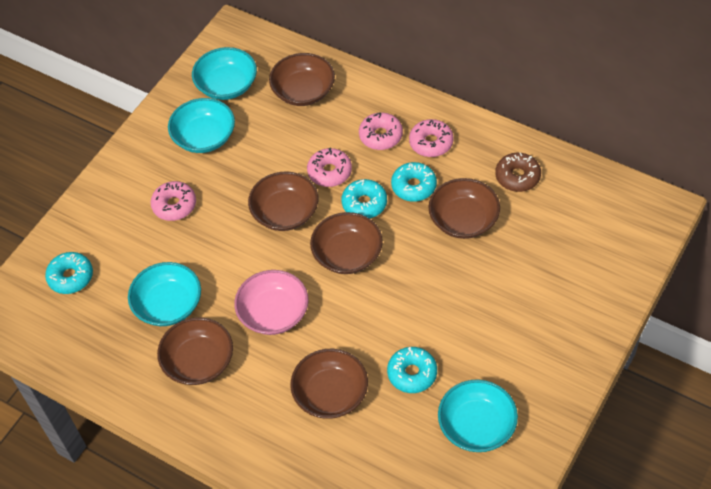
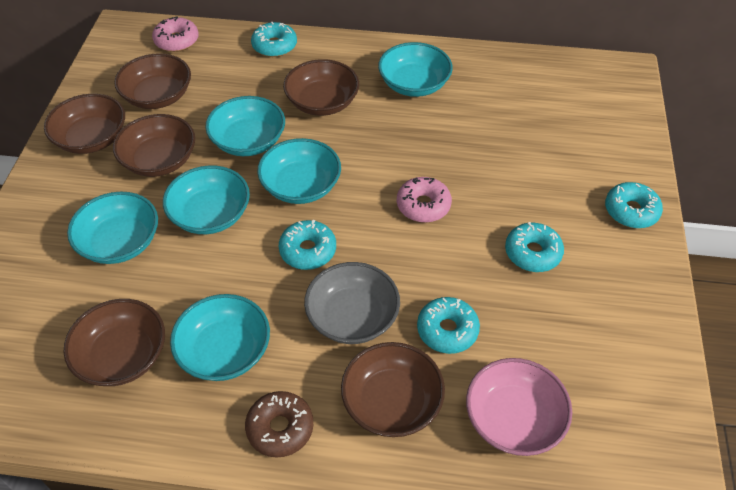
grey bowl: 0 -> 1
pink donut: 4 -> 2
turquoise bowl: 4 -> 6
turquoise donut: 4 -> 5

